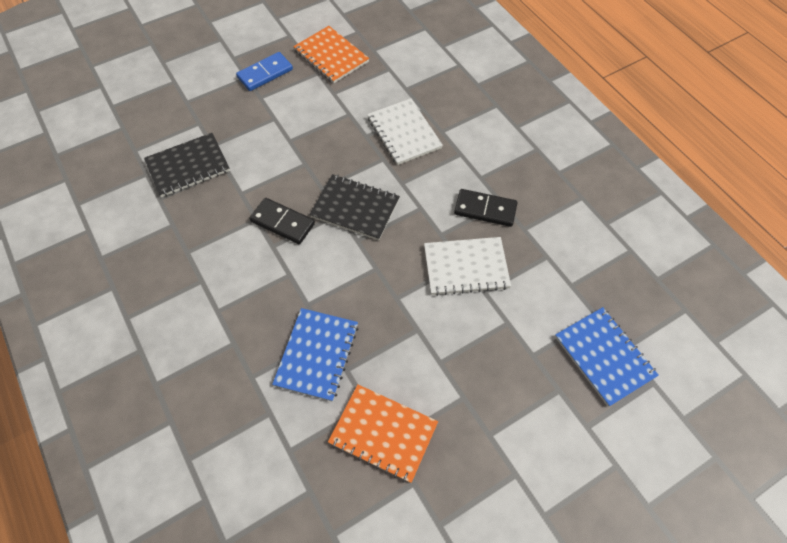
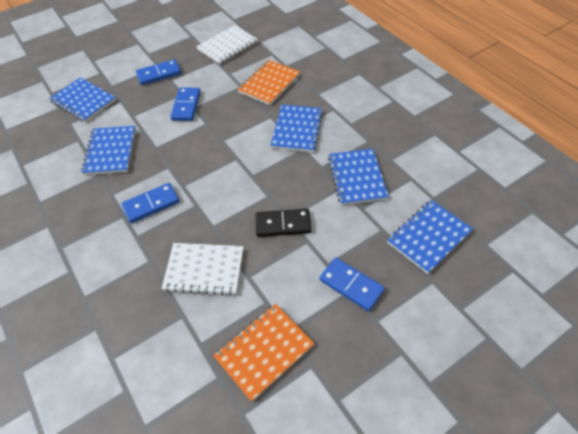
black domino: 2 -> 1
black notebook: 2 -> 0
blue domino: 1 -> 4
blue notebook: 2 -> 5

